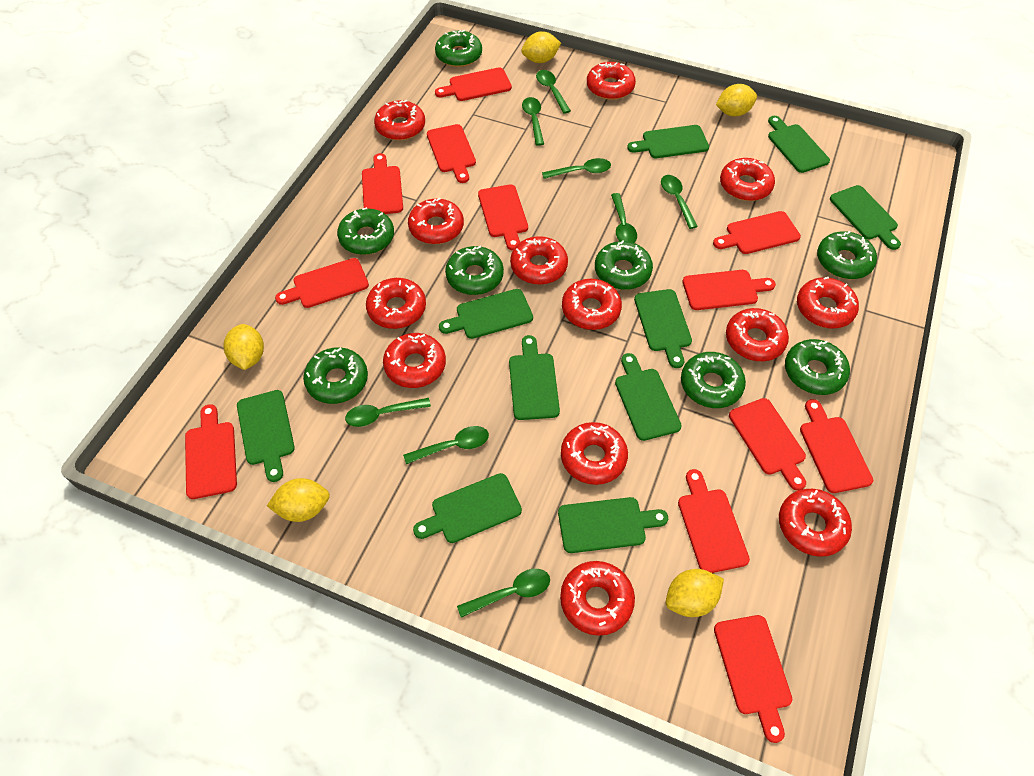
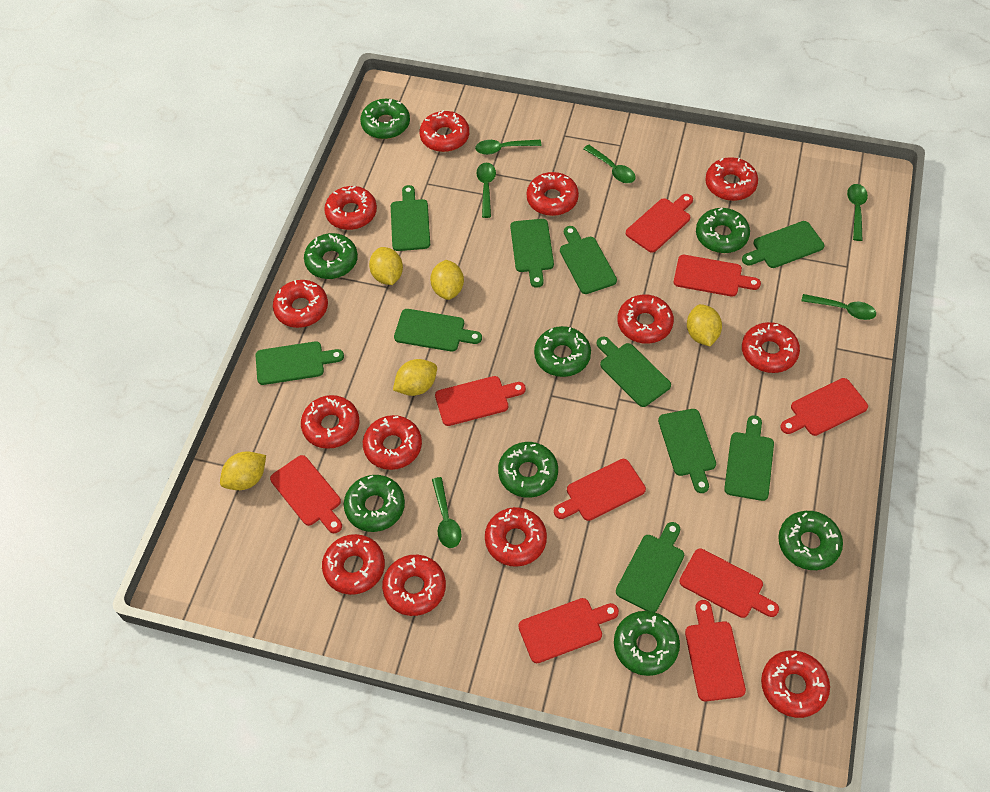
green spoon: 8 -> 6
red cutting board: 12 -> 9

